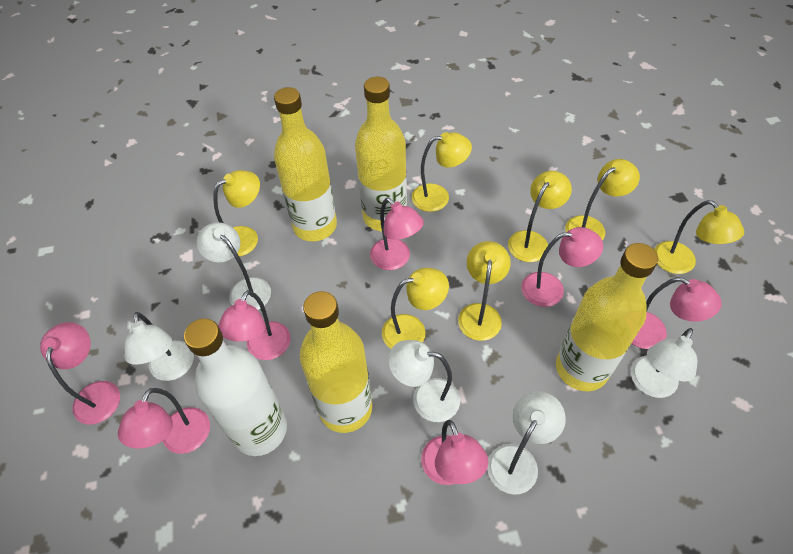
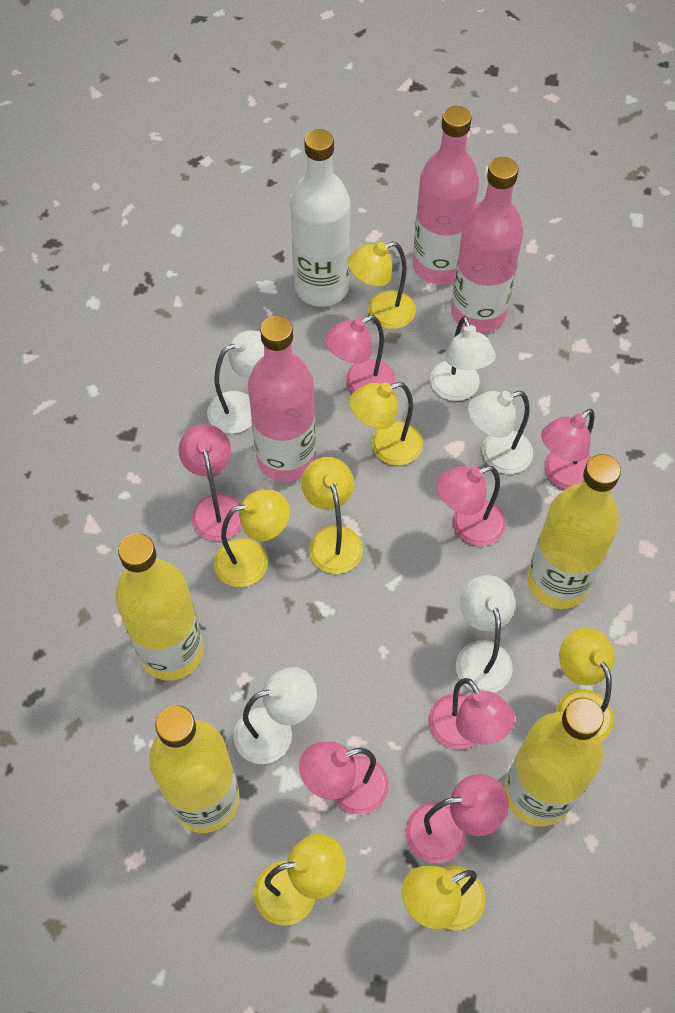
pink bottle: 0 -> 3

